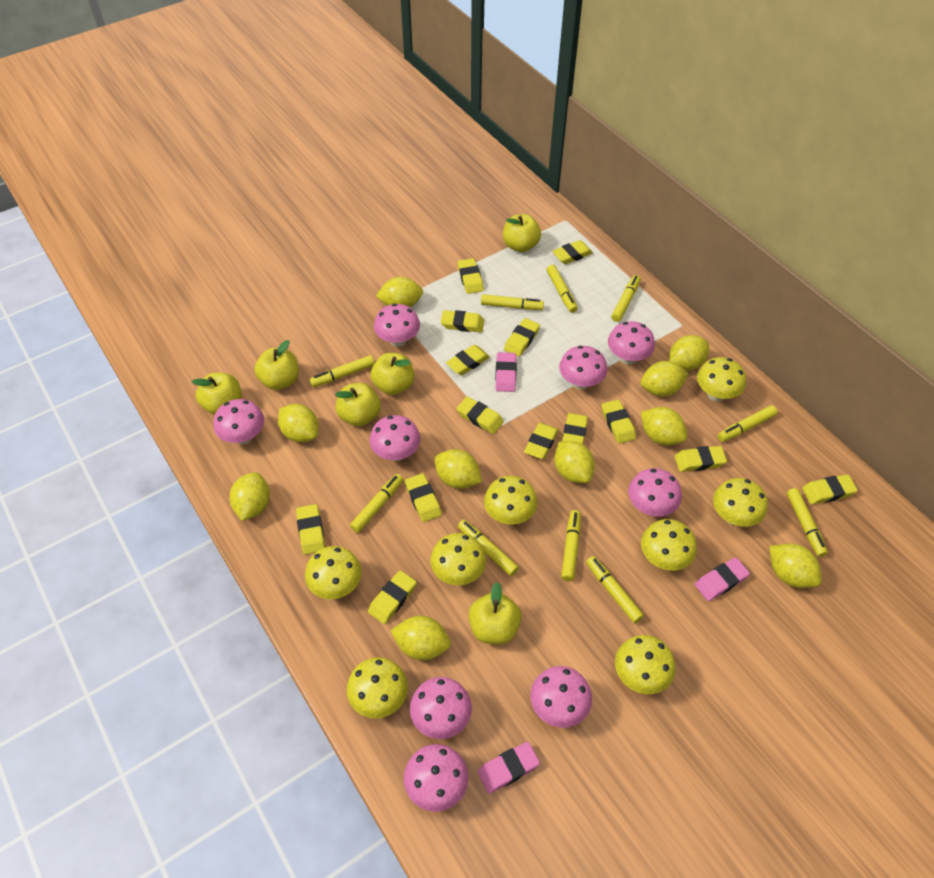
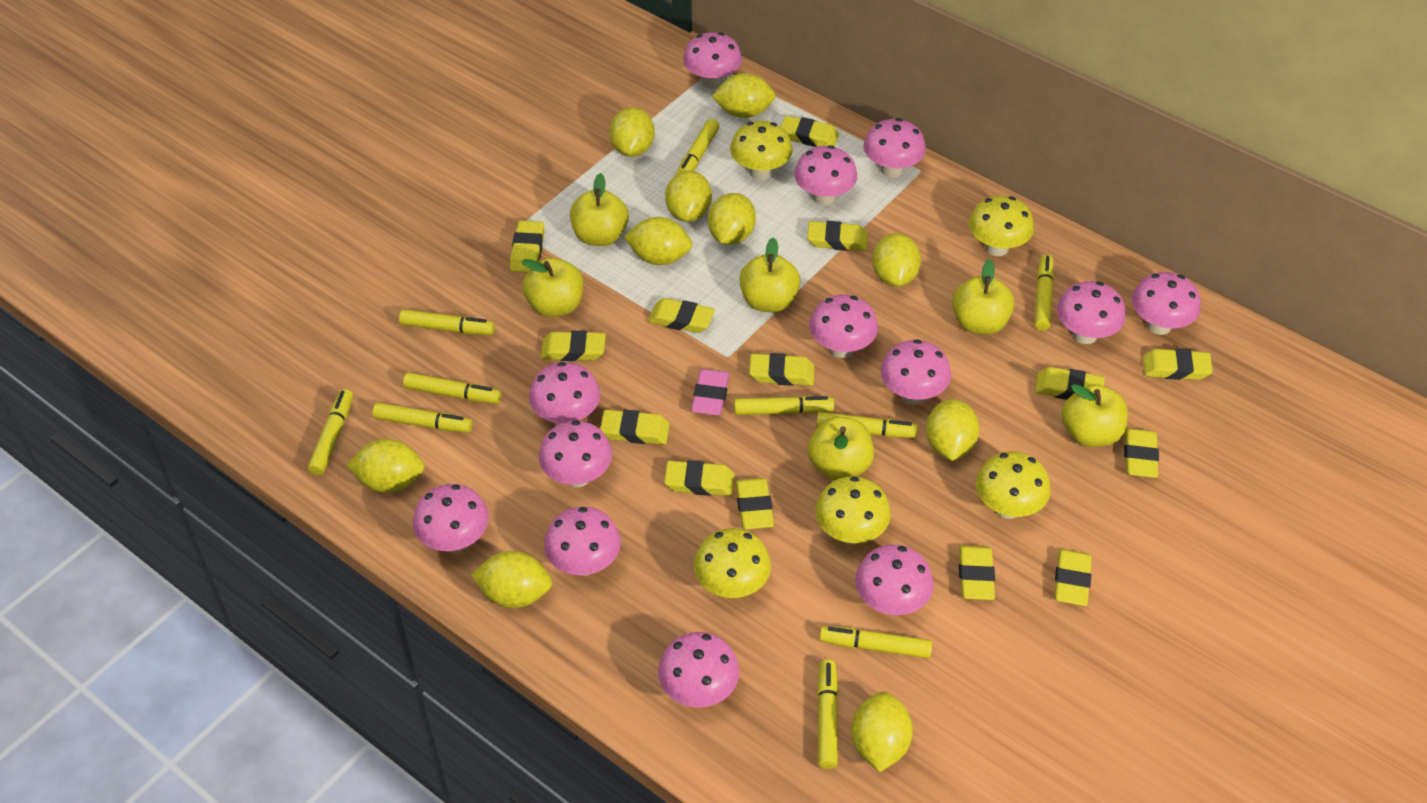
pink eraser: 3 -> 1
pink mushroom: 9 -> 13
yellow mushroom: 8 -> 5

